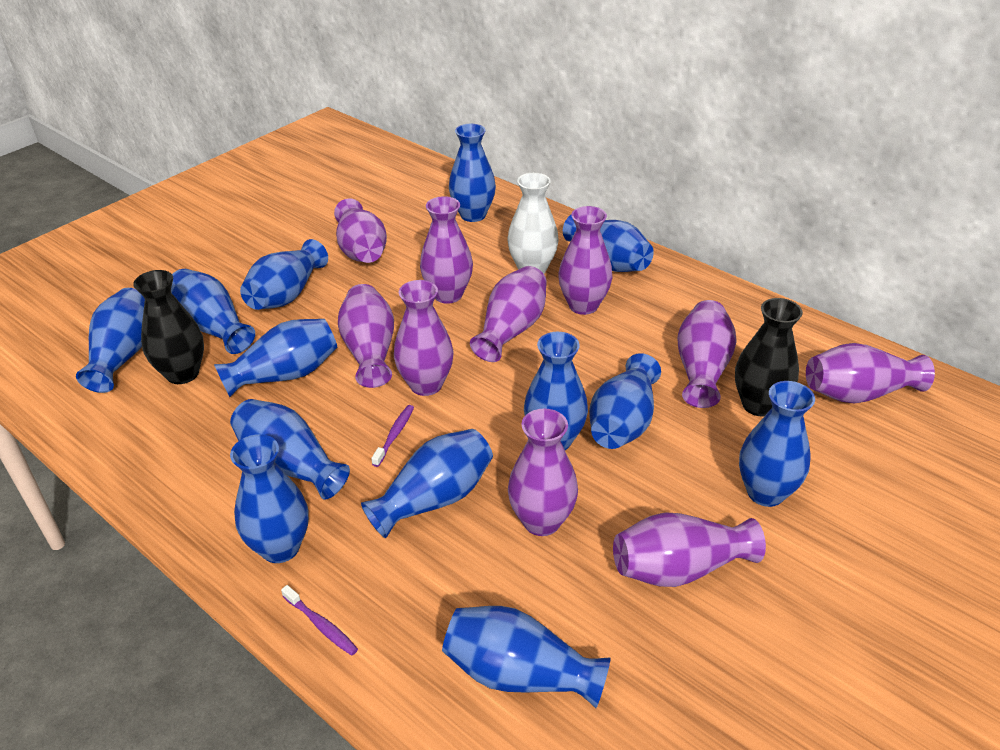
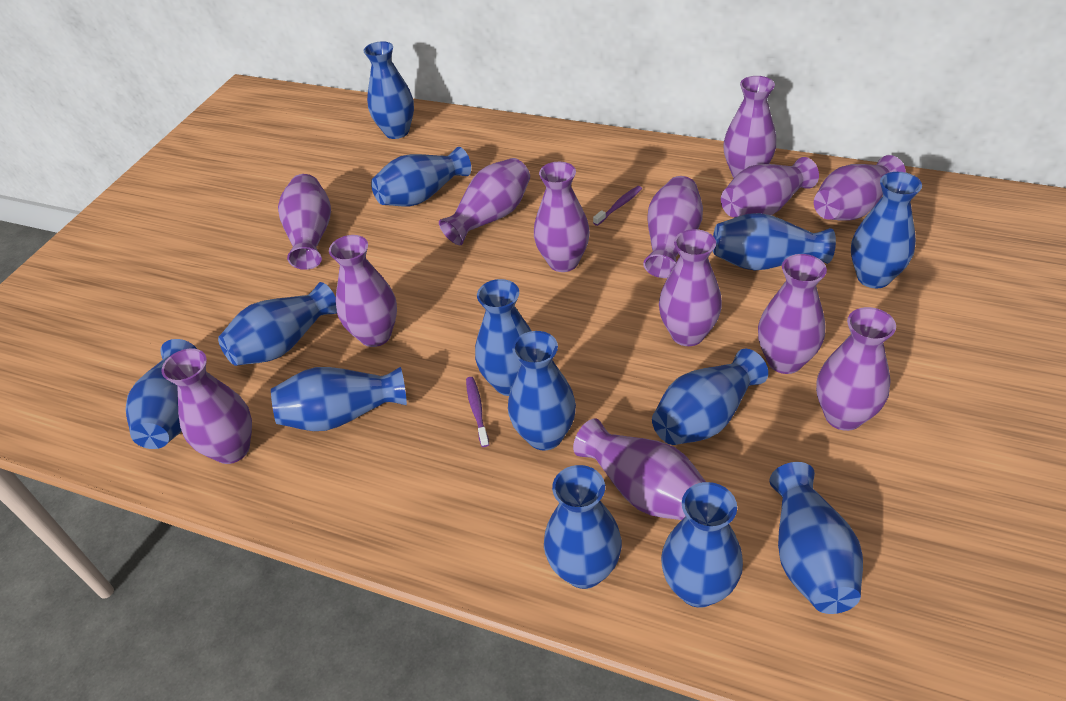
black vase: 2 -> 0
purple vase: 10 -> 13
white vase: 1 -> 0

